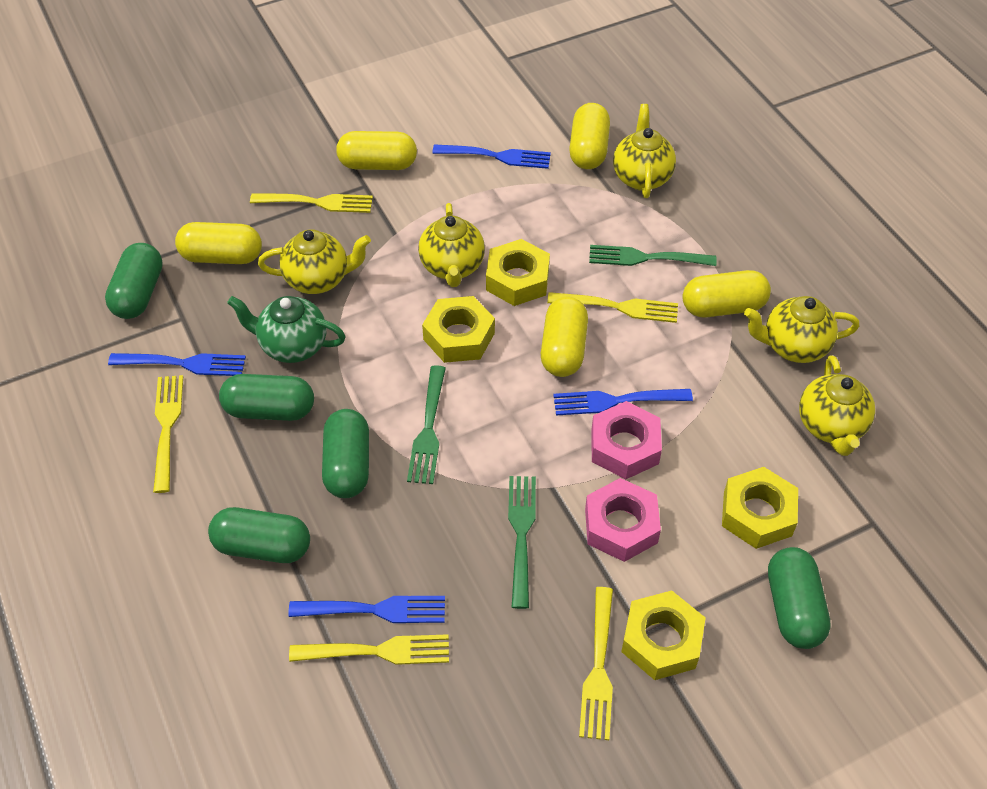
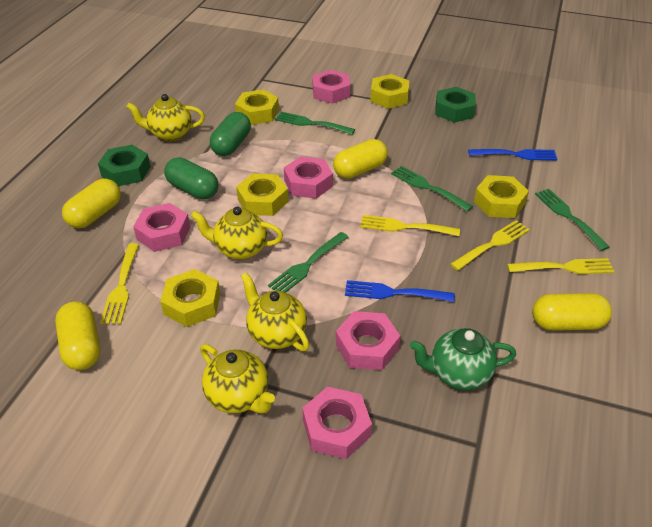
blue fork: 4 -> 2
green capsule: 5 -> 2
green fork: 3 -> 4
green nut: 0 -> 2
pink nut: 2 -> 5
yellow capsule: 5 -> 4
yellow fork: 5 -> 4
yellow nut: 4 -> 5
yellow teapot: 5 -> 4

